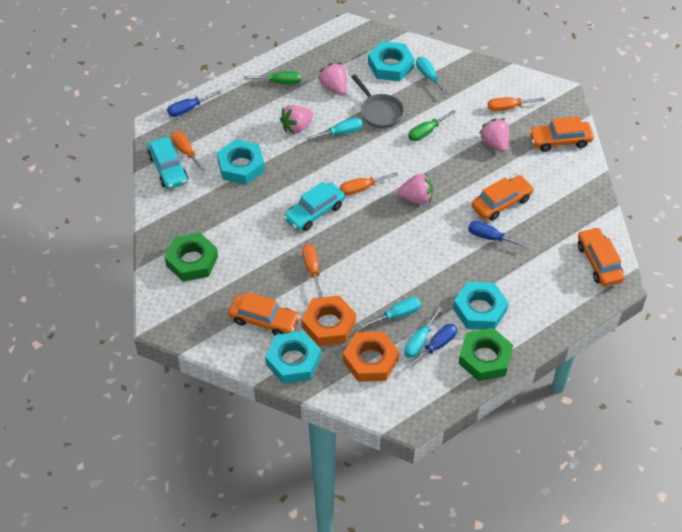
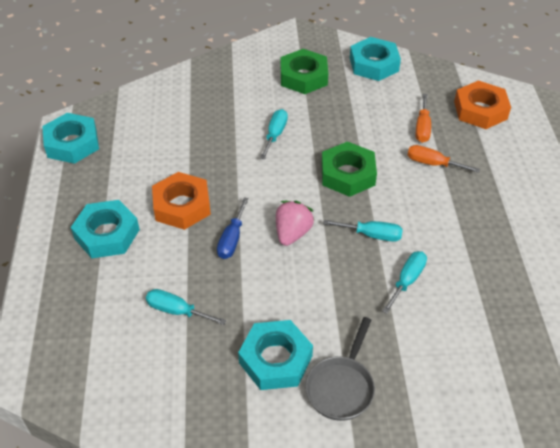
blue screwdriver: 3 -> 1
green screwdriver: 2 -> 0
orange car: 4 -> 0
orange screwdriver: 4 -> 2
pink strawberry: 4 -> 1
turquoise car: 2 -> 0

